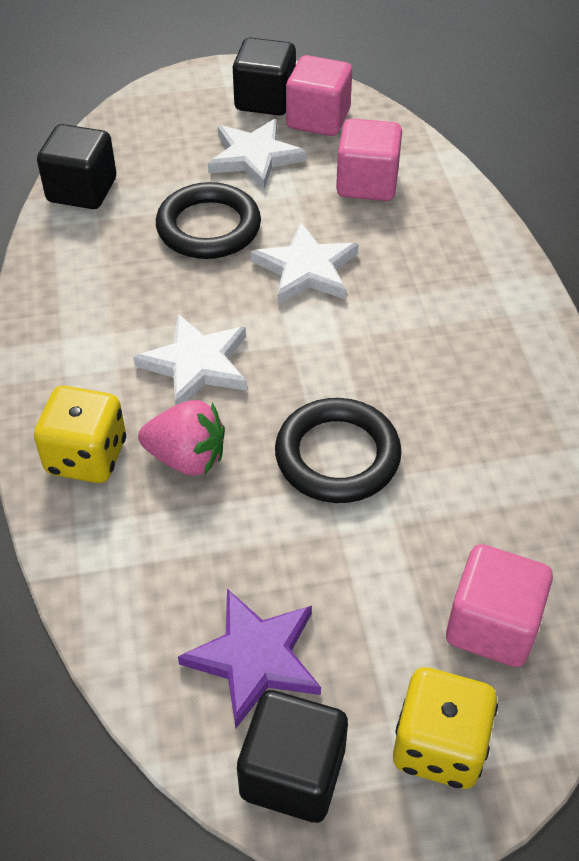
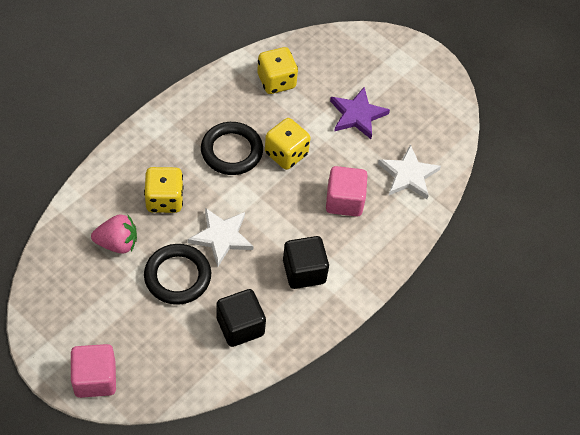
black cube: 3 -> 2
pink cube: 3 -> 2
white star: 3 -> 2
yellow dice: 2 -> 3

